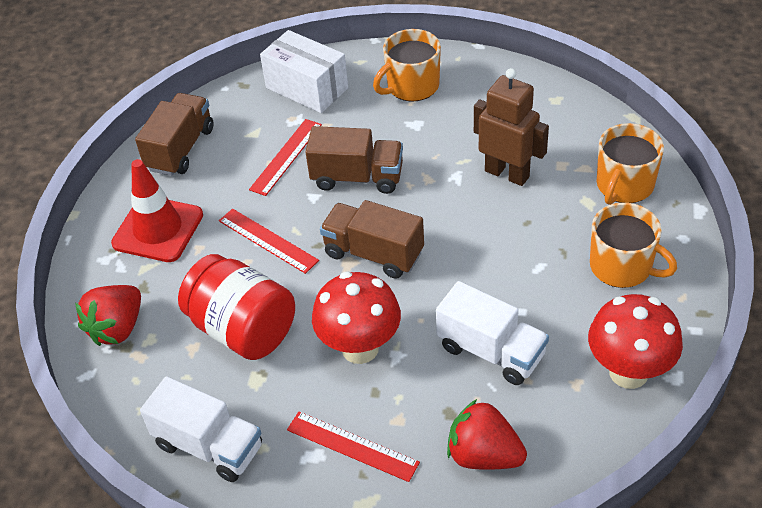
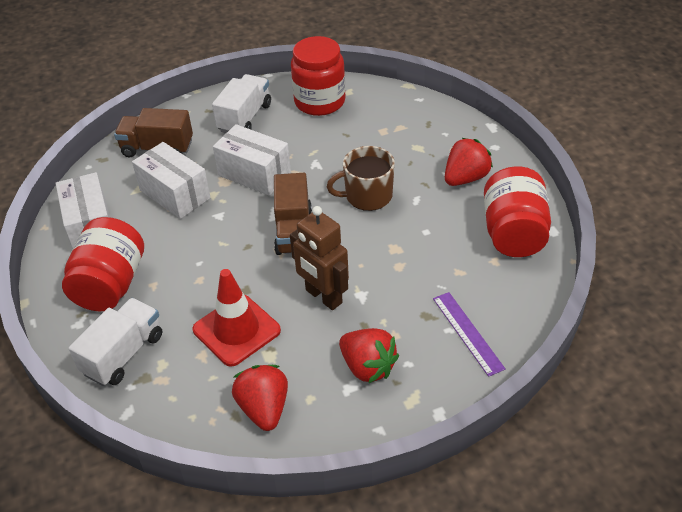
brown mug: 0 -> 1
brown truck: 3 -> 2
orange mug: 3 -> 0
purple ruler: 0 -> 1
red jar: 1 -> 3
red mushroom: 2 -> 0
red ruler: 3 -> 0
red strawberry: 2 -> 3
white box: 1 -> 3

